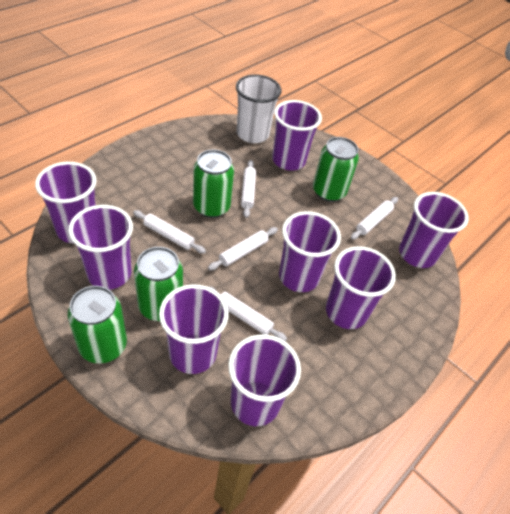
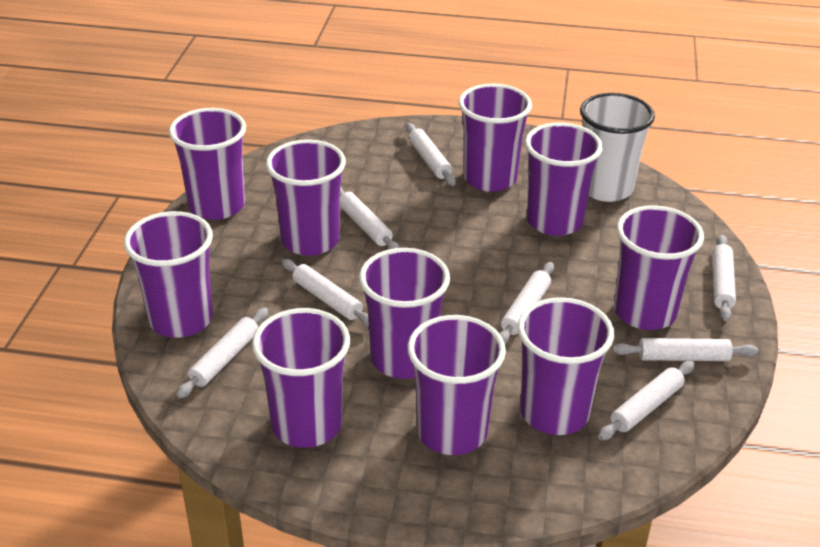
green can: 4 -> 0
purple cup: 8 -> 10
white rolling pin: 5 -> 8

